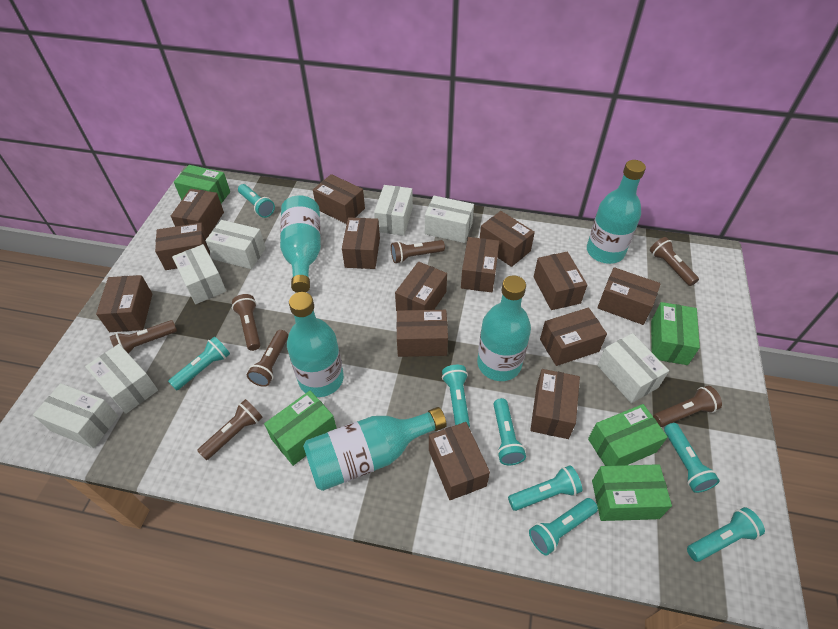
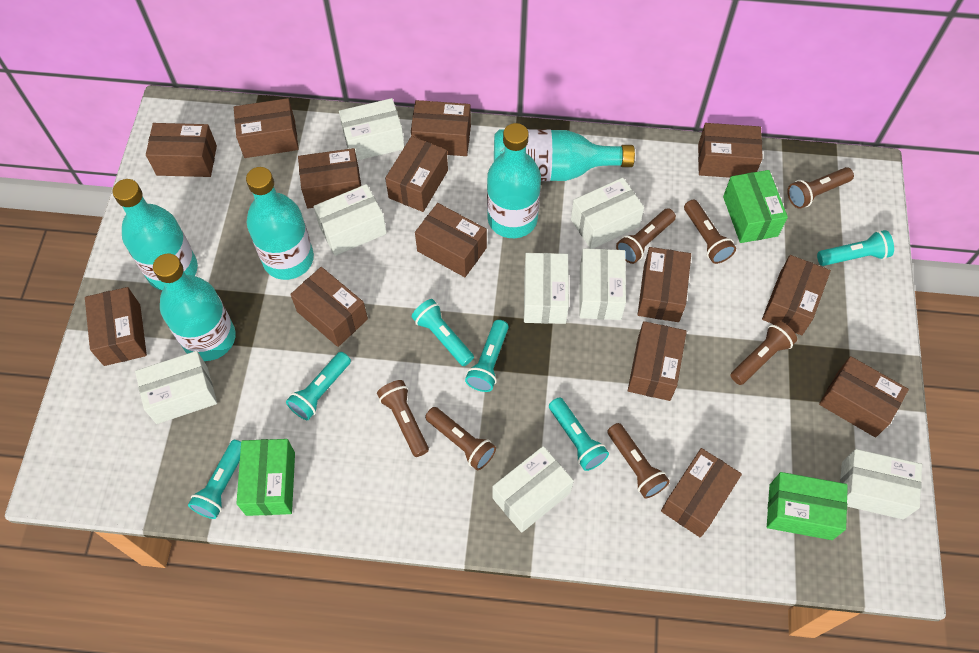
green box: 5 -> 3
turquoise flashlight: 8 -> 6
white box: 7 -> 8

